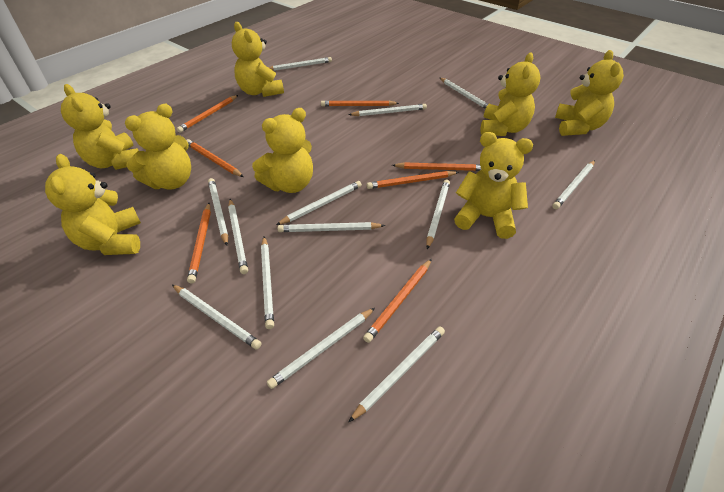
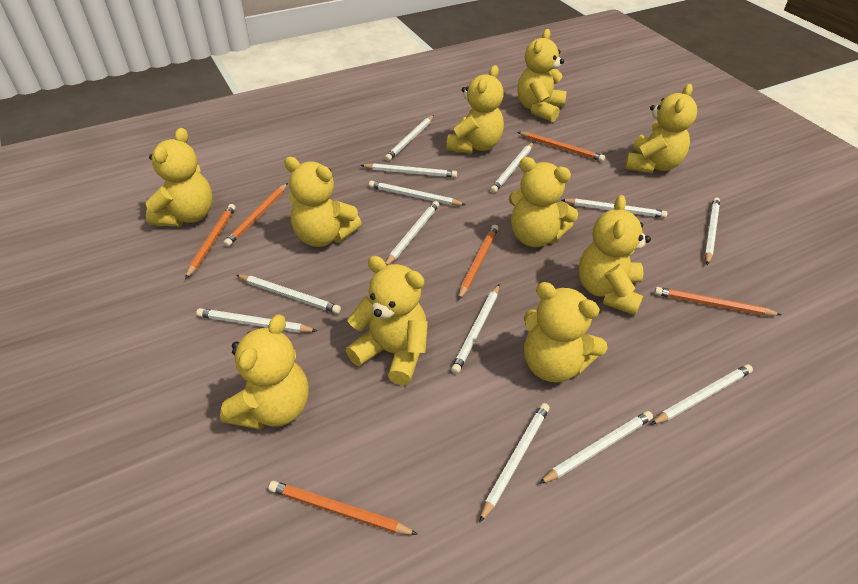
orange pencil: 7 -> 6
yellow teddy bear: 8 -> 10

